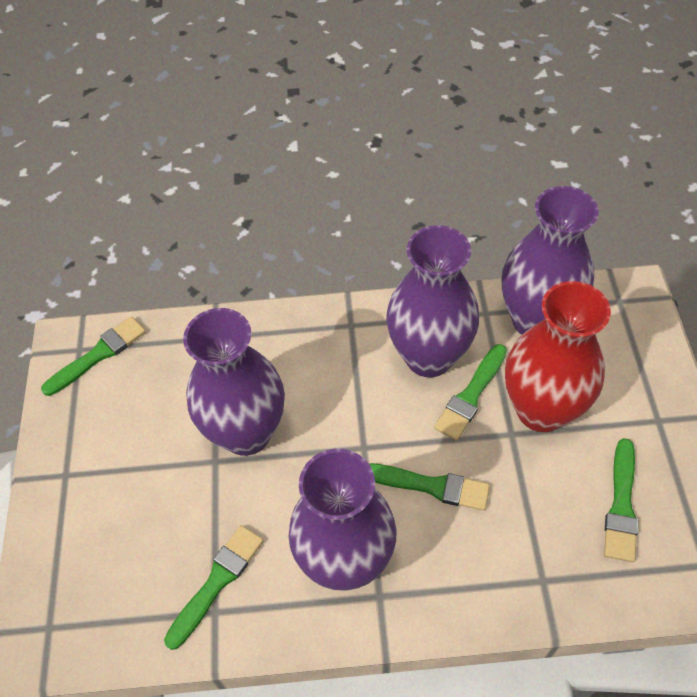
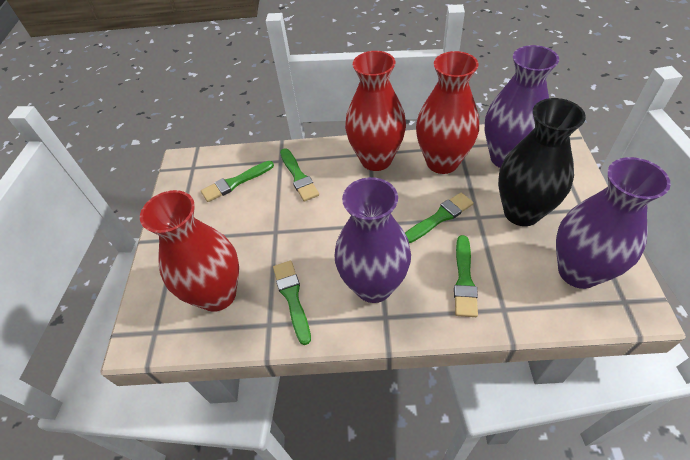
black vase: 0 -> 1
purple vase: 4 -> 3
red vase: 1 -> 3

